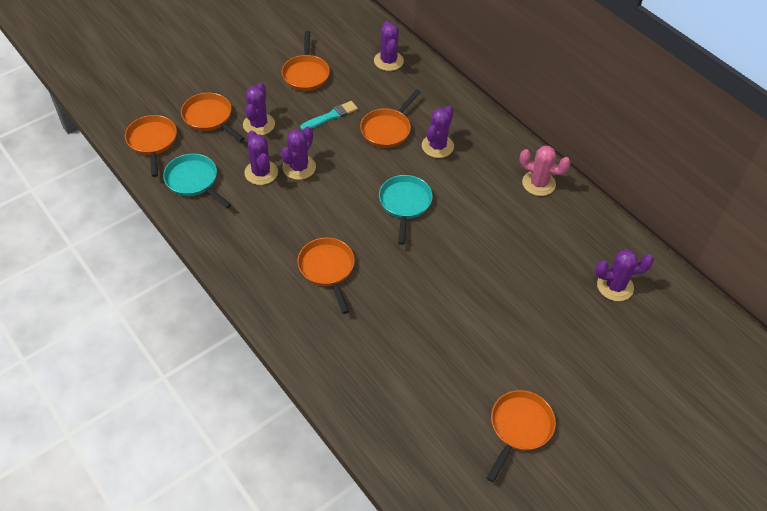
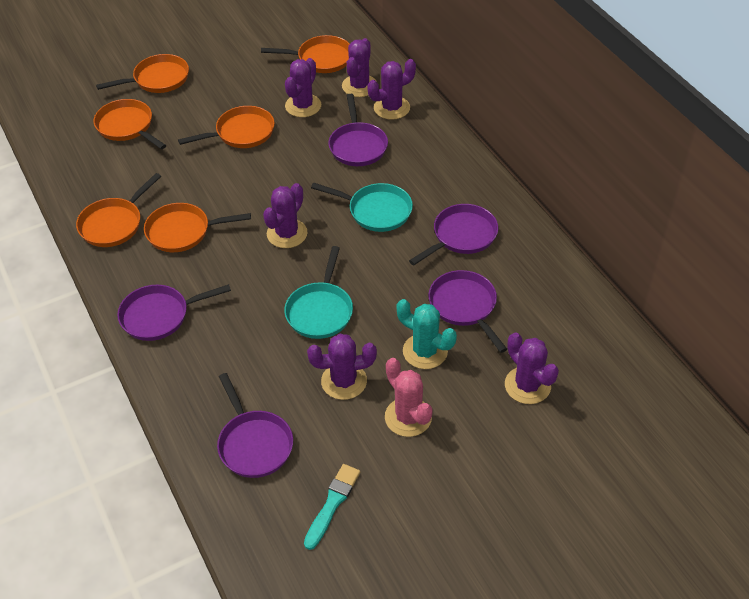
purple pan: 0 -> 5
turquoise cactus: 0 -> 1

